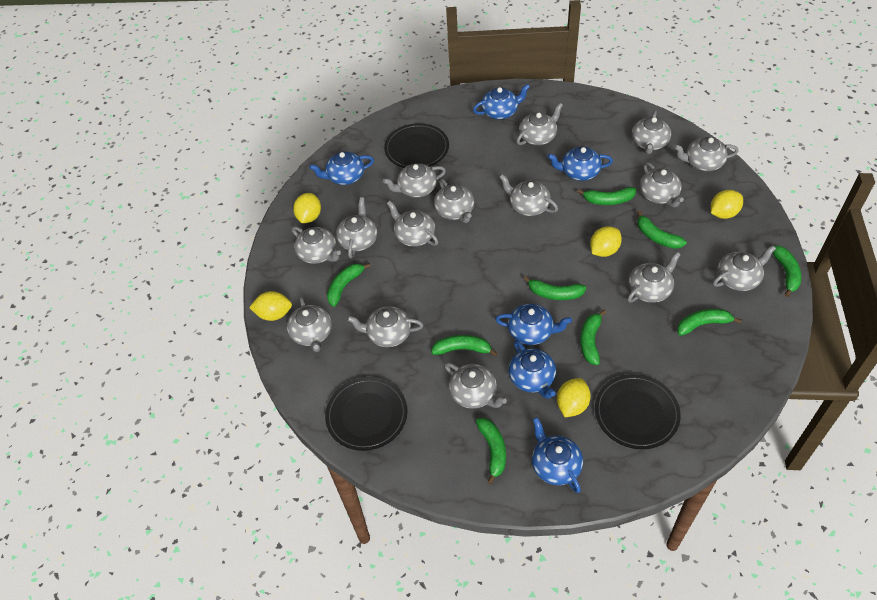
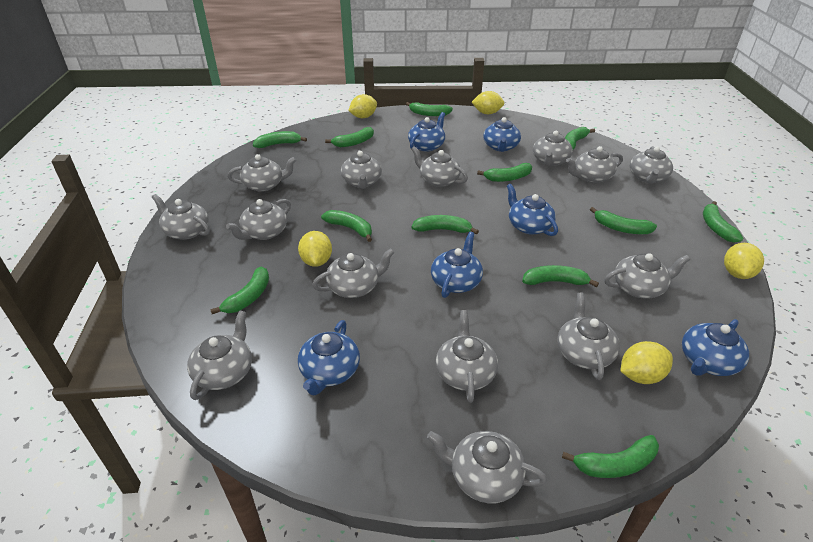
black plate: 3 -> 0
green banana: 9 -> 12
grey teapot: 15 -> 14

